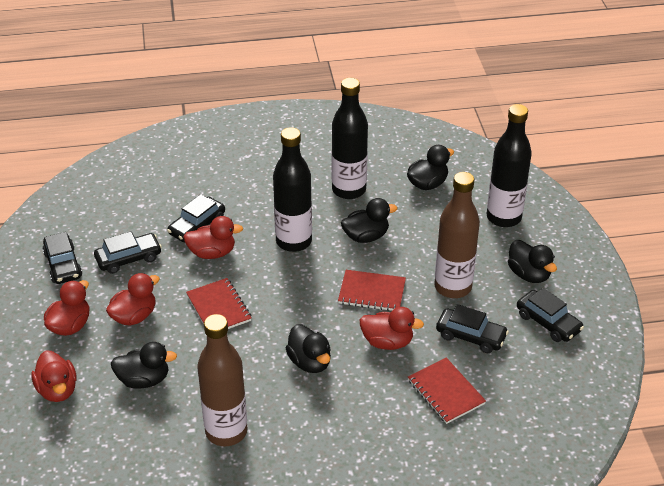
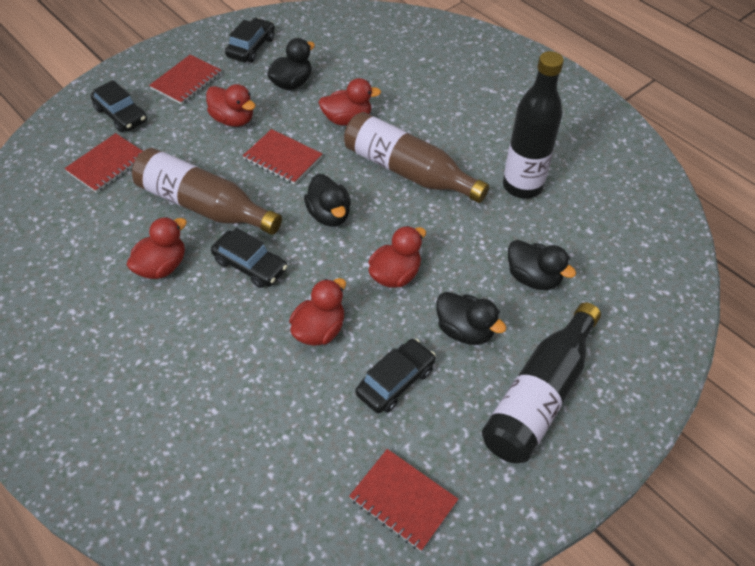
black bottle: 3 -> 2
black car: 5 -> 4
black duck: 5 -> 4
red notebook: 3 -> 4

